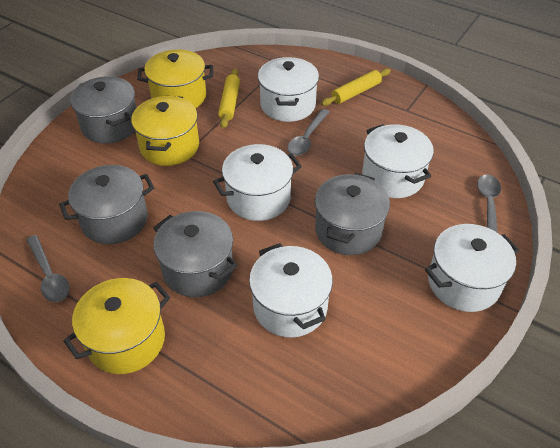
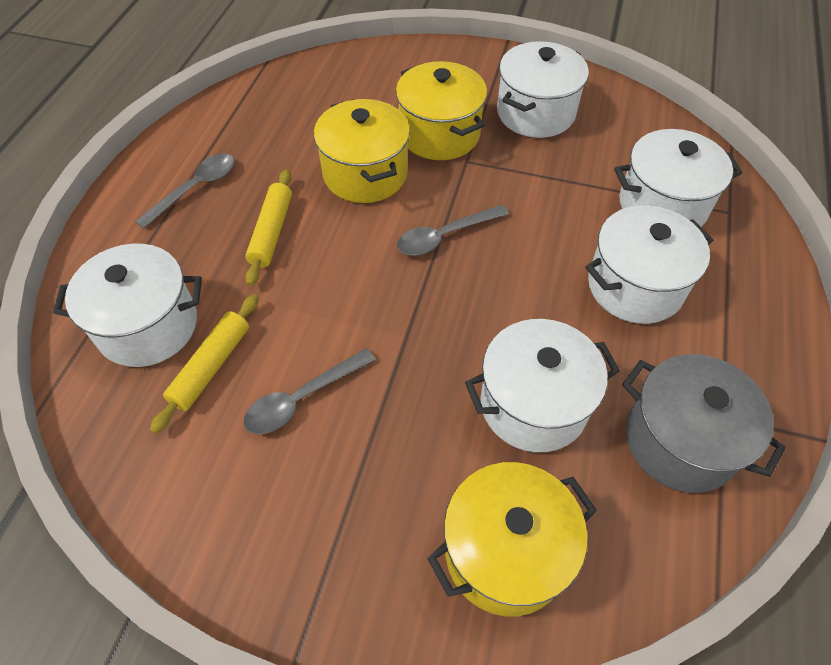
grey pot: 4 -> 1

